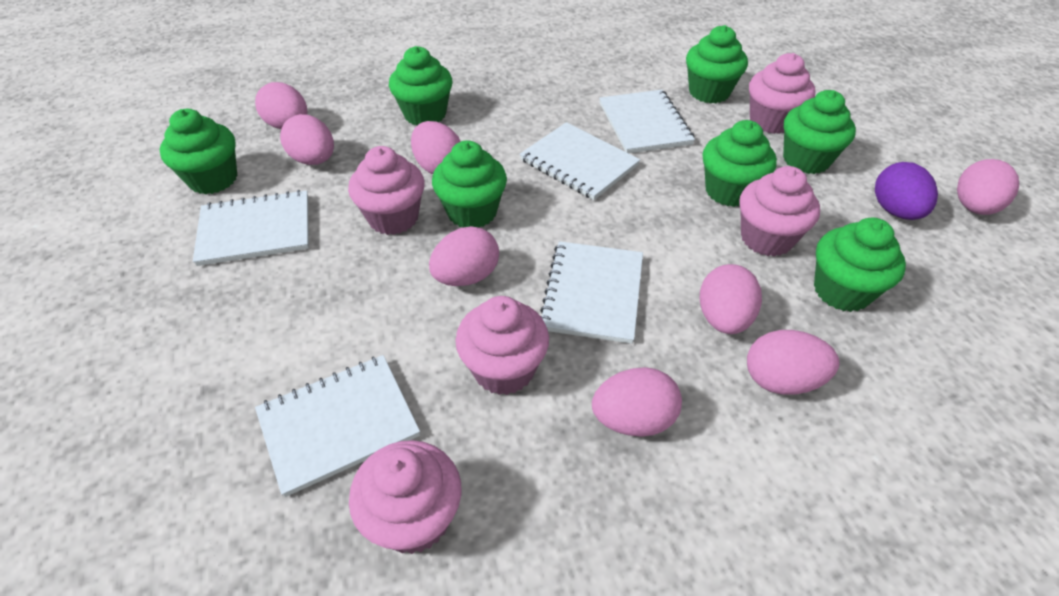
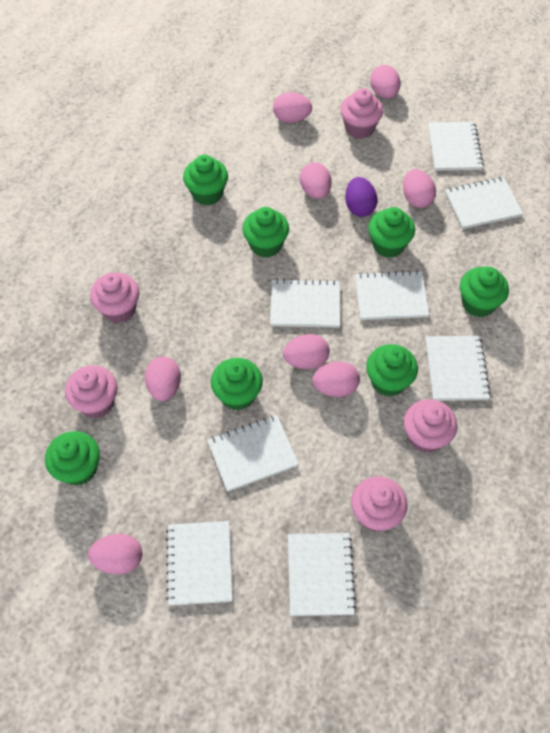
white notebook: 5 -> 8

